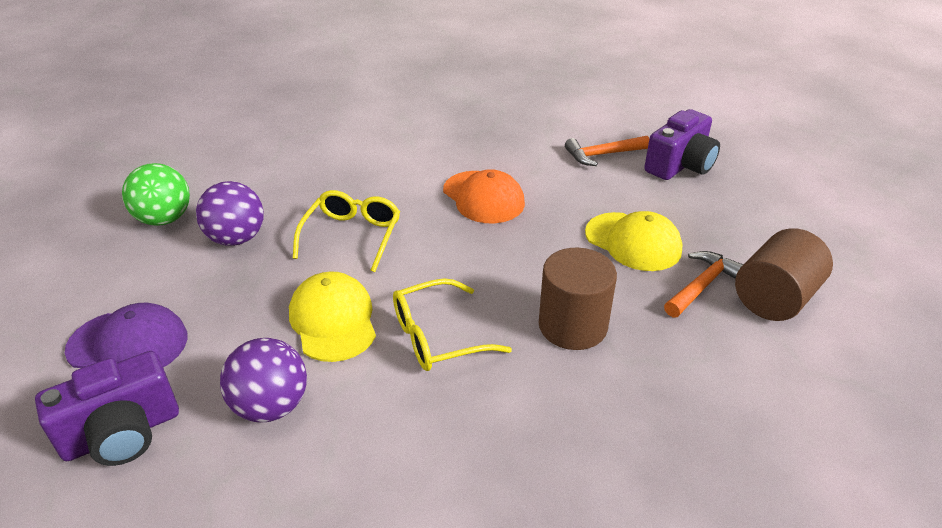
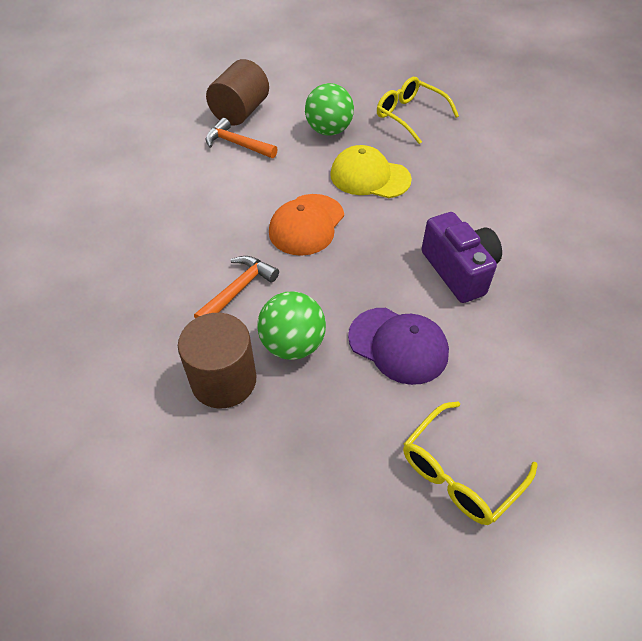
green ball: 1 -> 2
purple ball: 2 -> 0
purple camera: 2 -> 1
yellow cap: 2 -> 1

